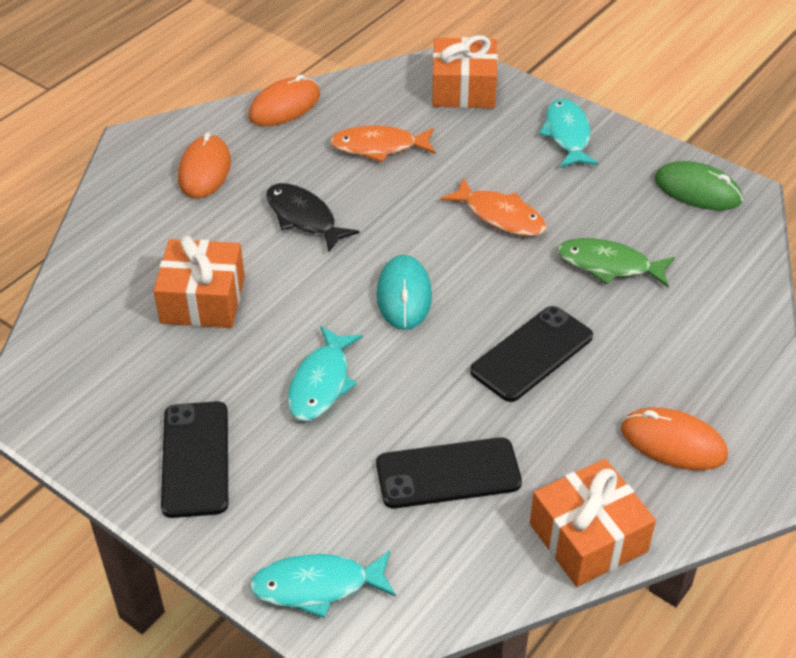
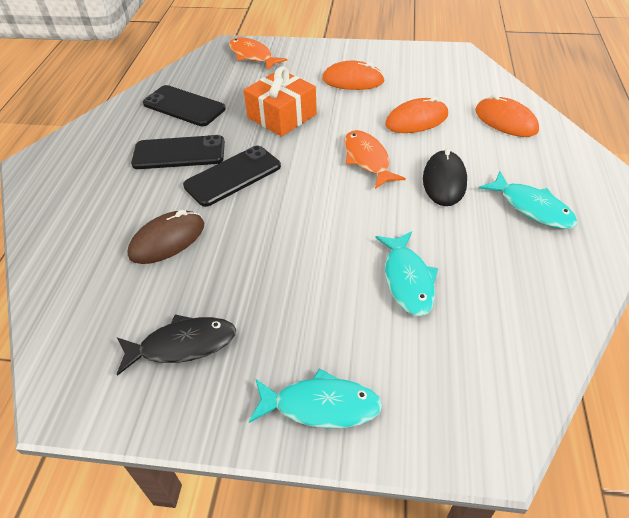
black mouse: 0 -> 1
brown mouse: 0 -> 1
green fish: 1 -> 0
green mouse: 1 -> 0
orange gift: 3 -> 1
turquoise mouse: 1 -> 0

